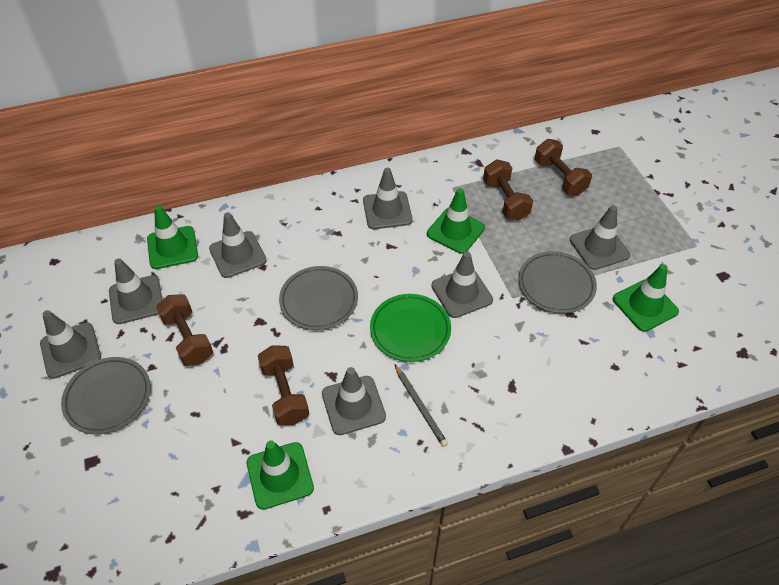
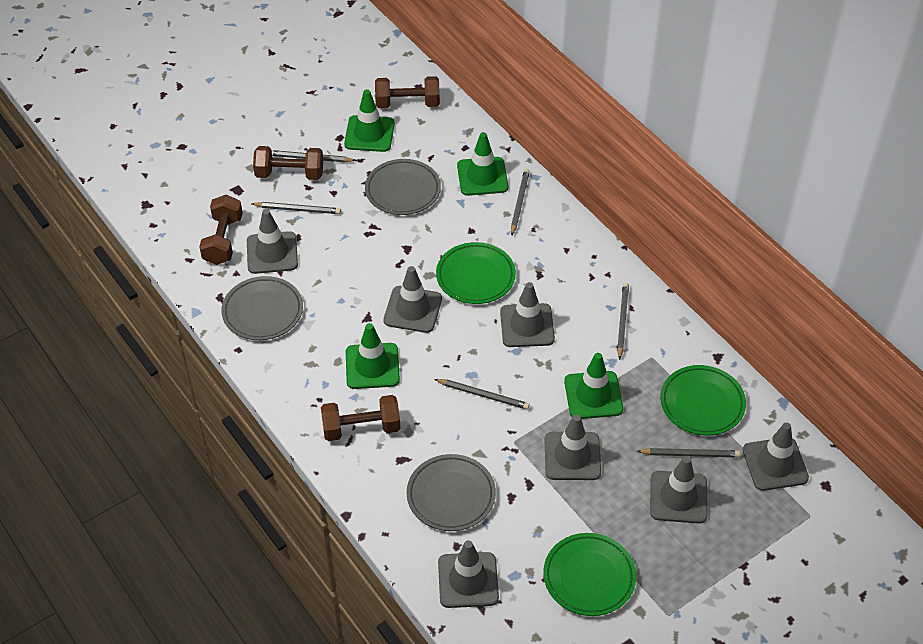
green plate: 1 -> 3
grey pencil: 1 -> 6

